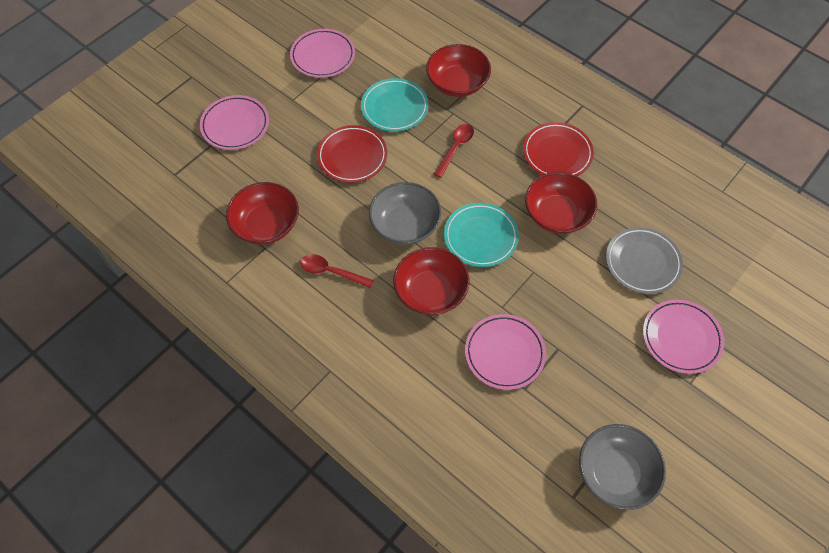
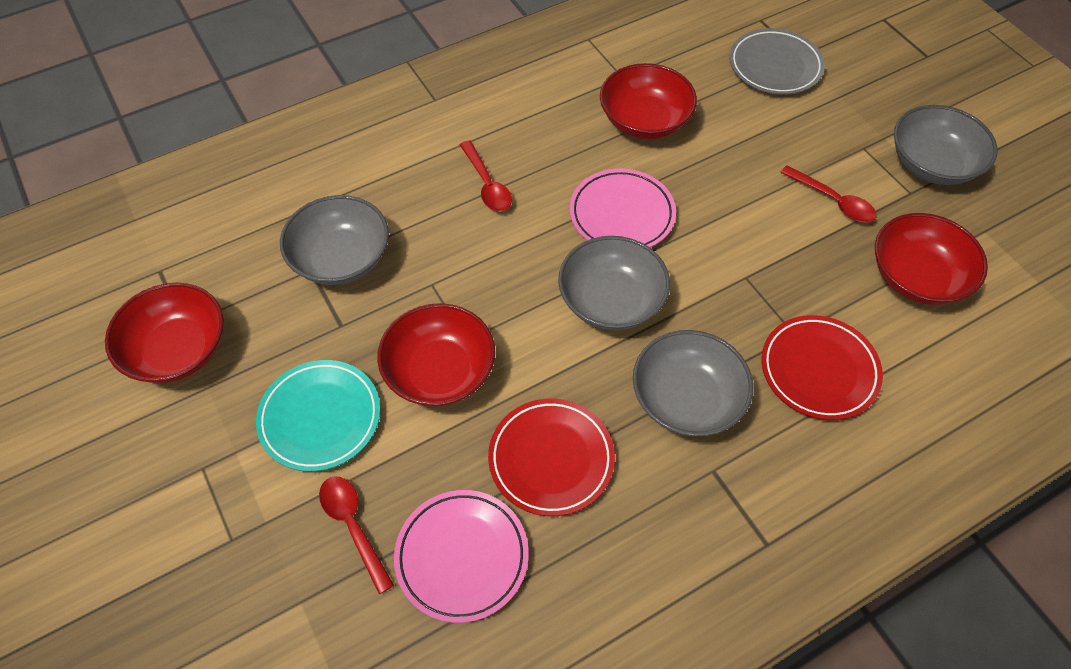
grey bowl: 2 -> 4
pink plate: 4 -> 2
red spoon: 2 -> 3
turquoise plate: 2 -> 1

